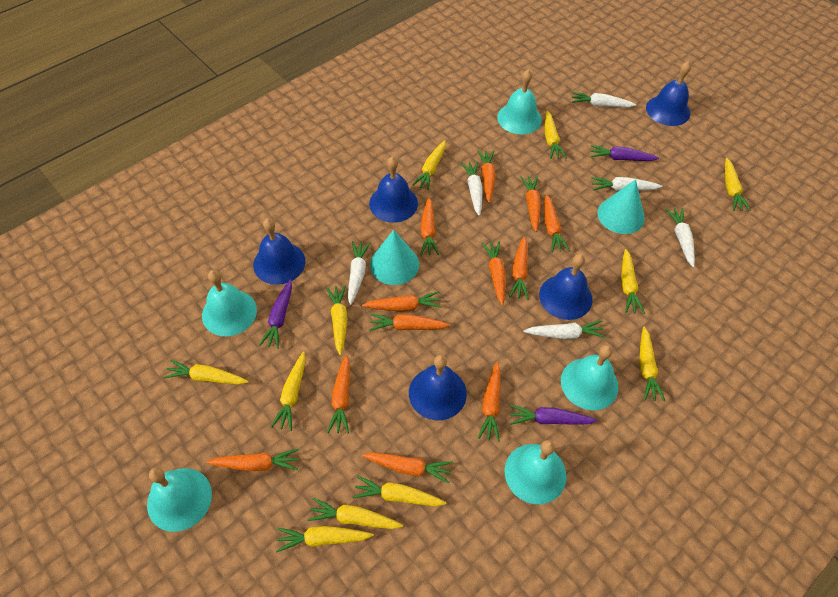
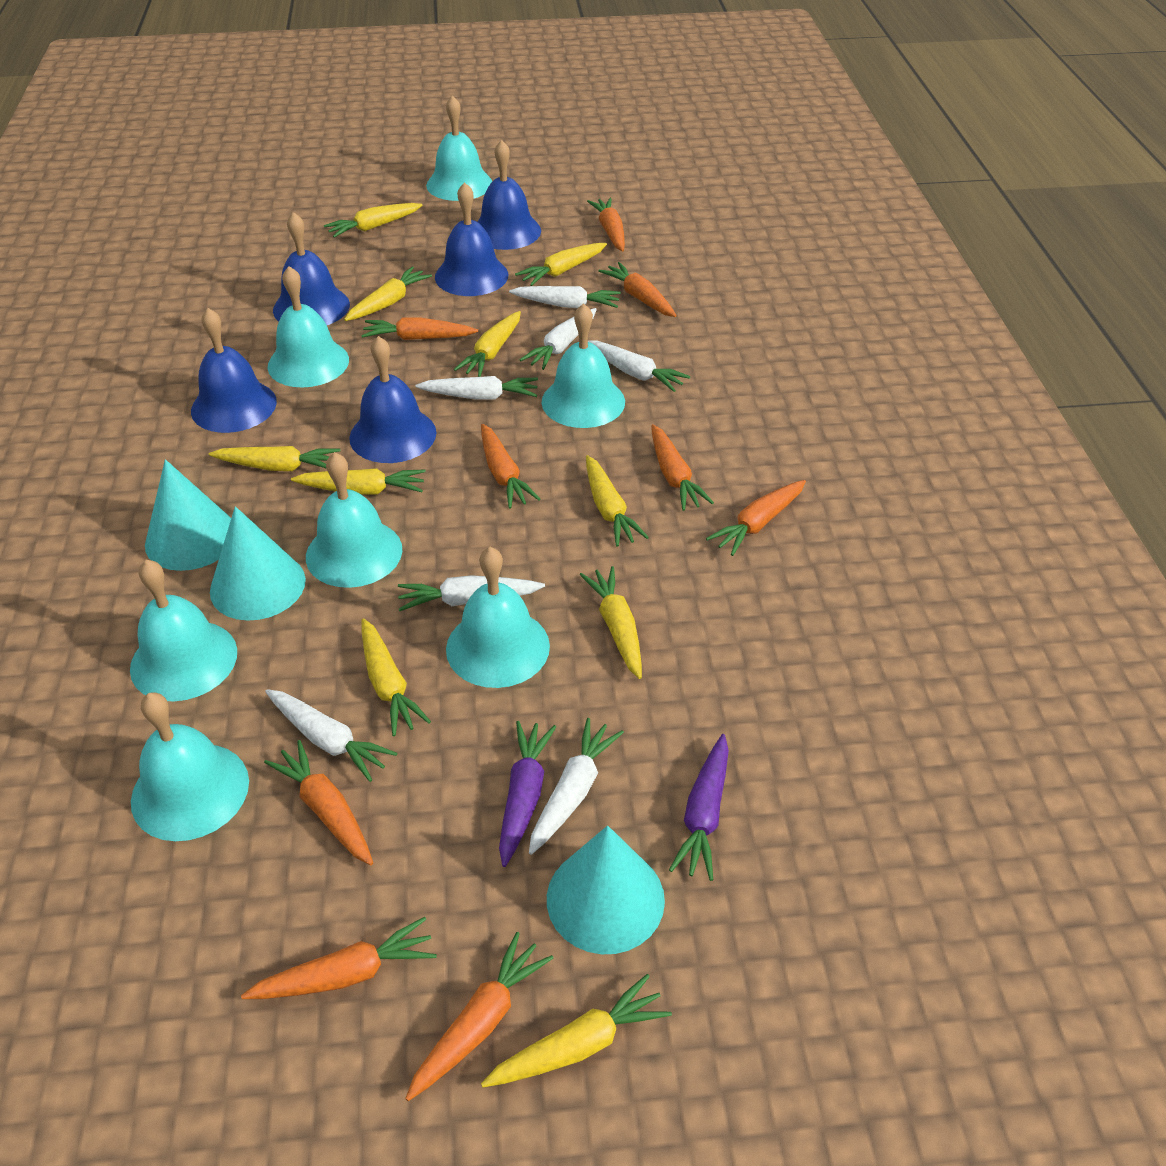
orange carrot: 12 -> 9
purple carrot: 3 -> 2
turquoise bell: 5 -> 7
turquoise cone: 2 -> 3
white carrot: 6 -> 7
yellow carrot: 11 -> 10

